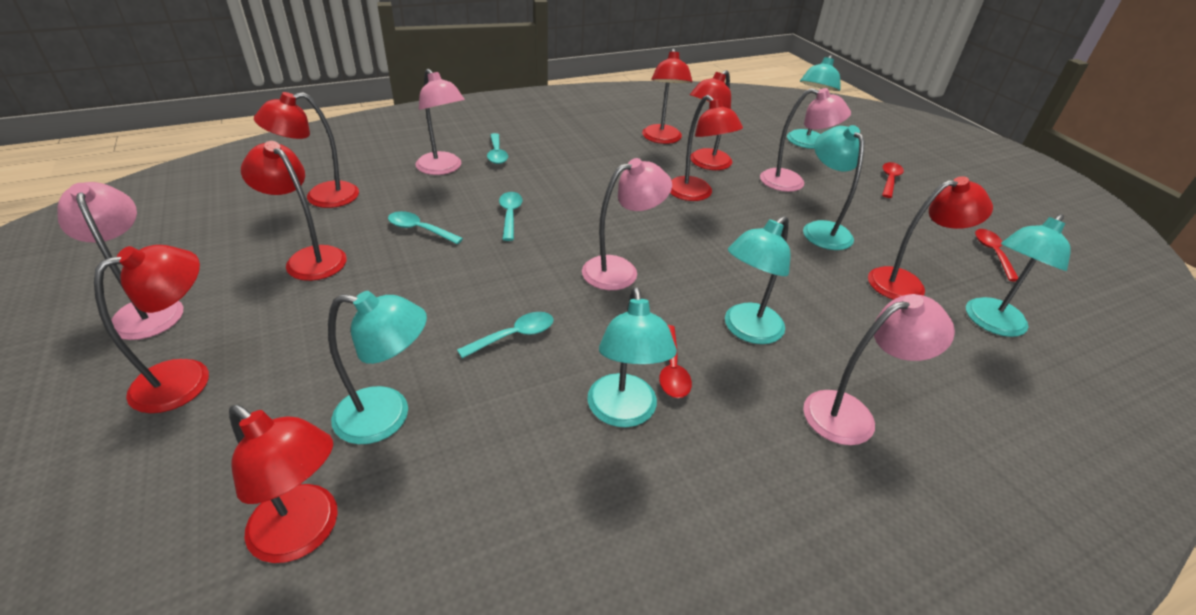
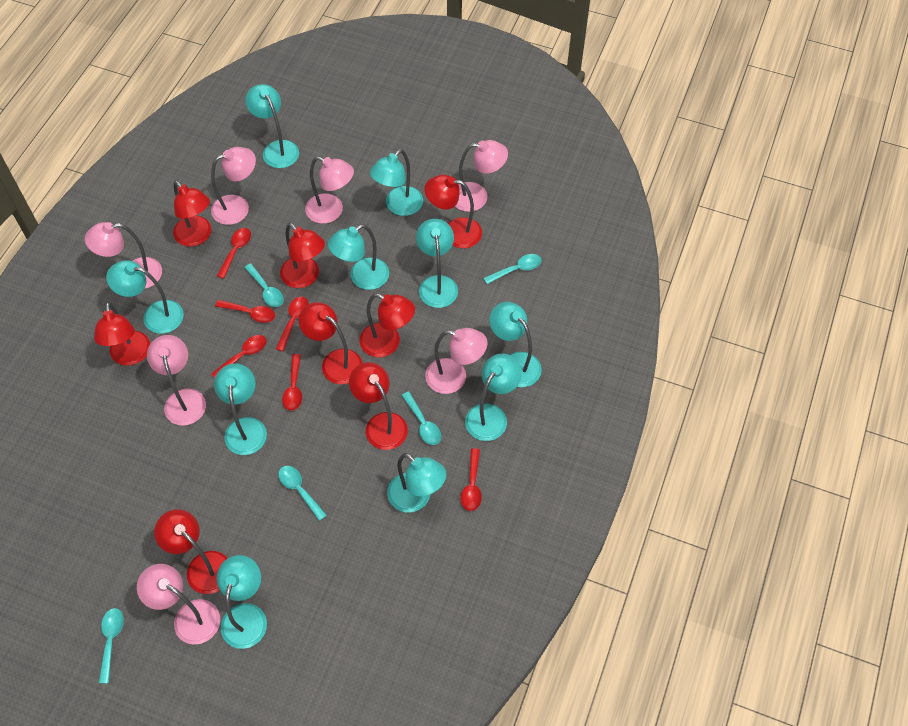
pink lamp: 5 -> 7
red spoon: 3 -> 6
turquoise lamp: 6 -> 10
turquoise spoon: 4 -> 5

